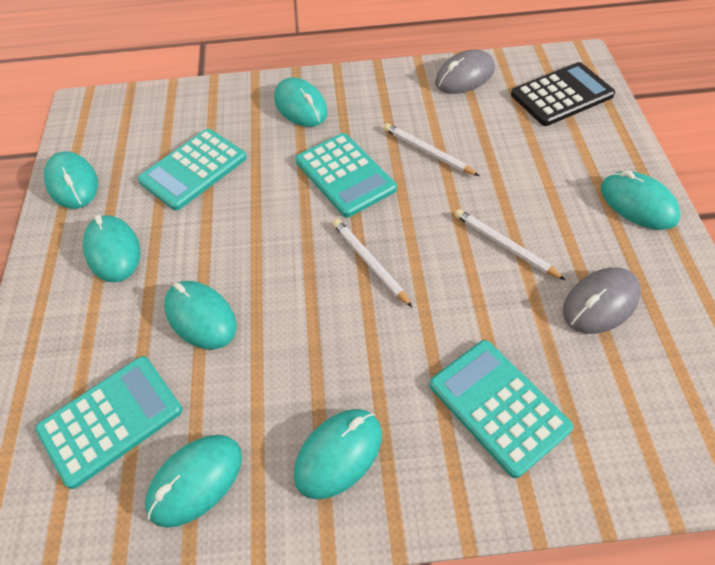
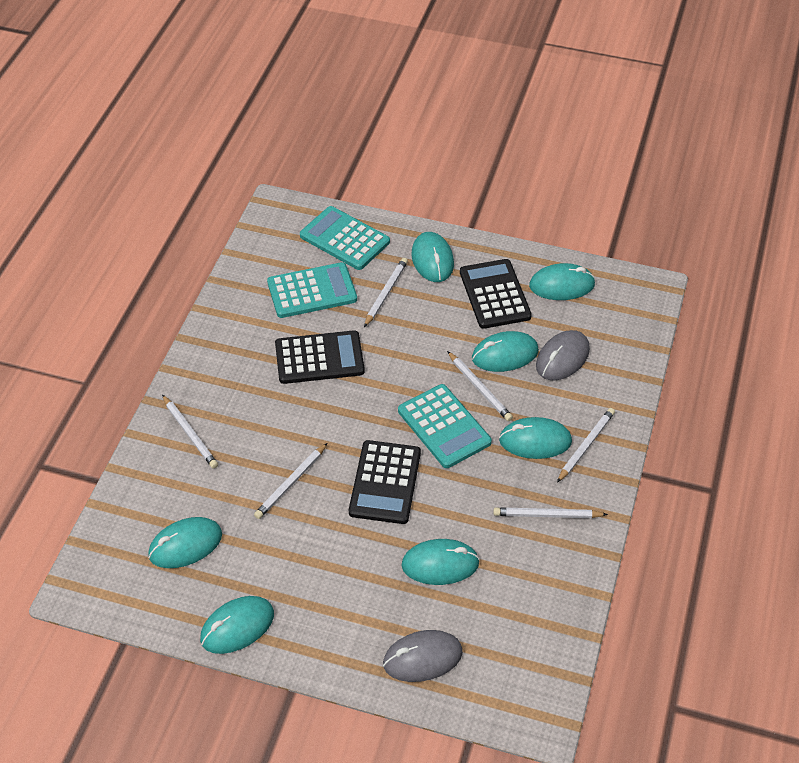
black calculator: 1 -> 3
turquoise calculator: 4 -> 3
white pencil: 3 -> 6

